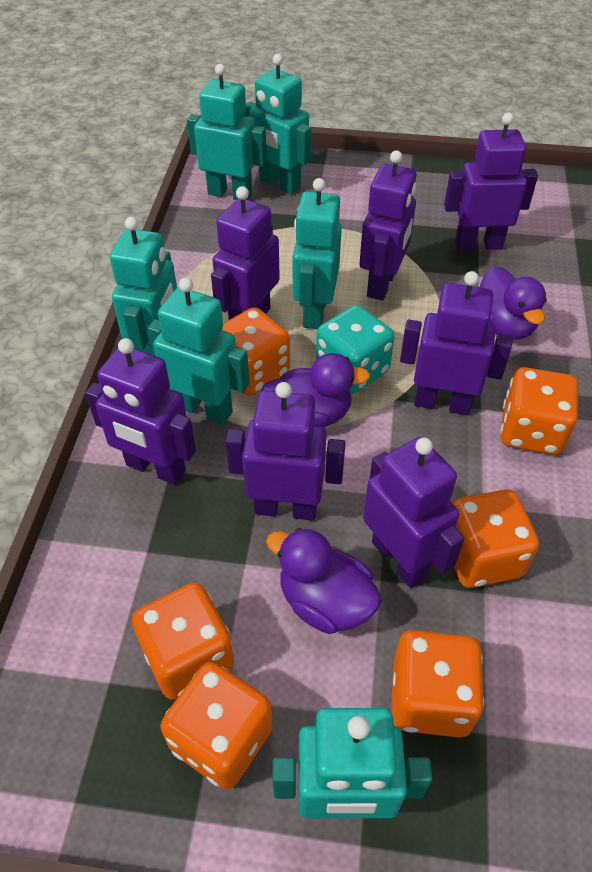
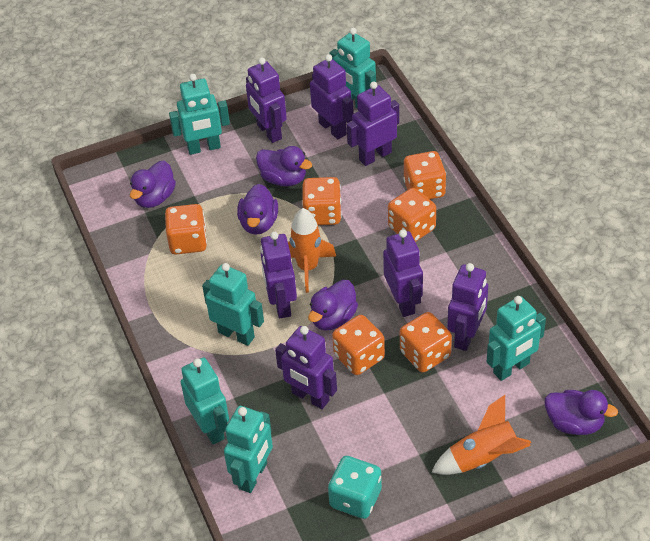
orange rocket: 0 -> 2
purple duck: 3 -> 5

